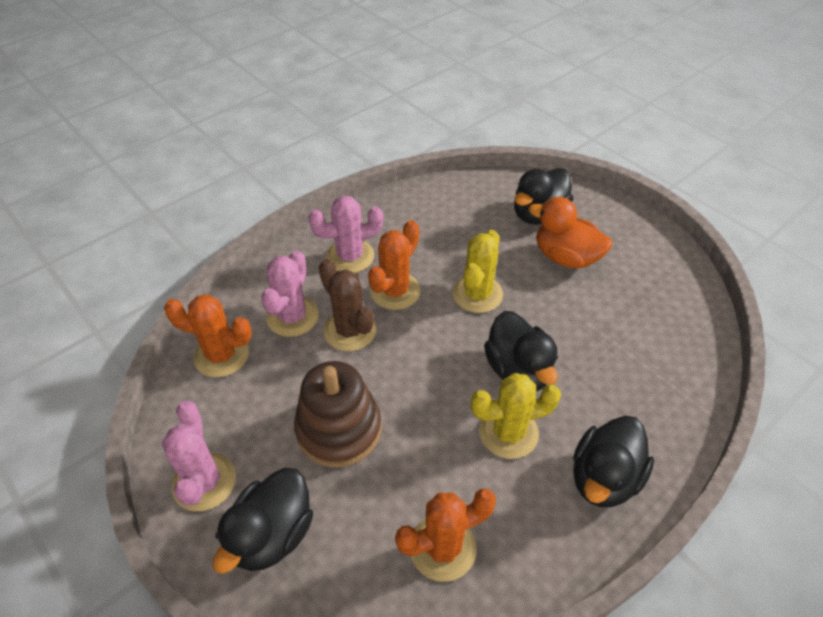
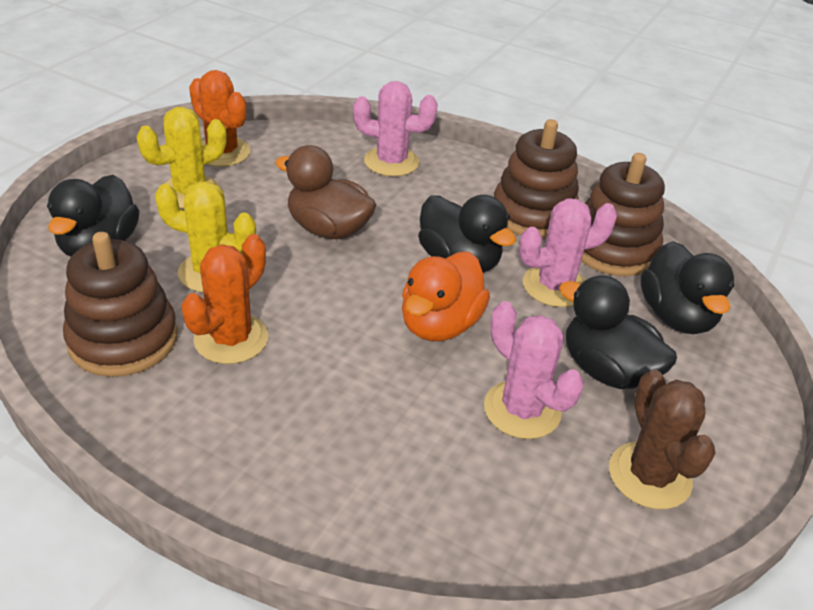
brown duck: 0 -> 1
brown stacking toy: 1 -> 3
orange cactus: 3 -> 2

